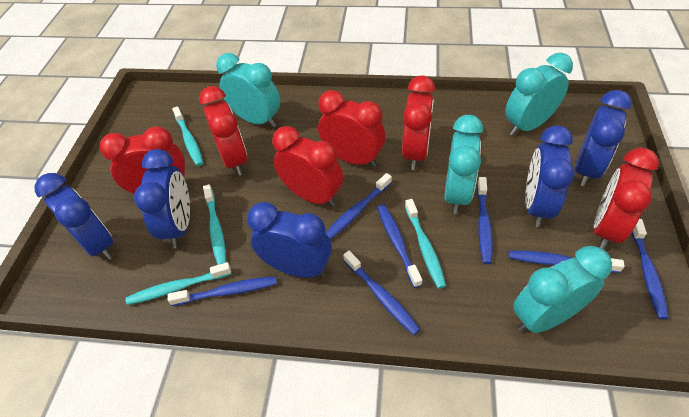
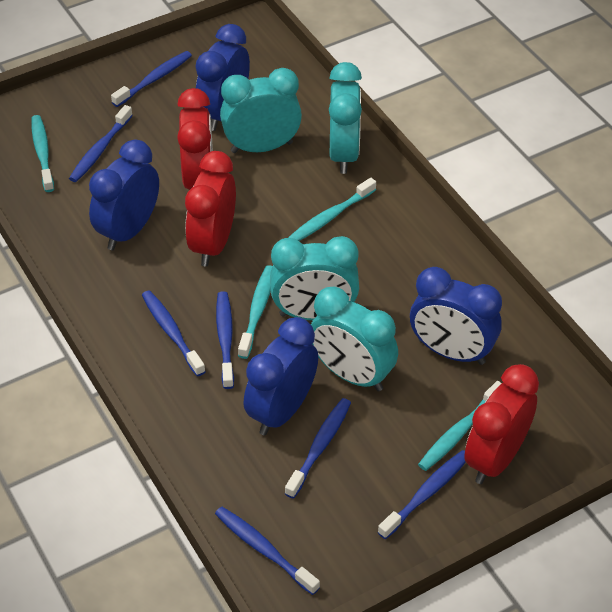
blue clock: 5 -> 4
red clock: 6 -> 3

